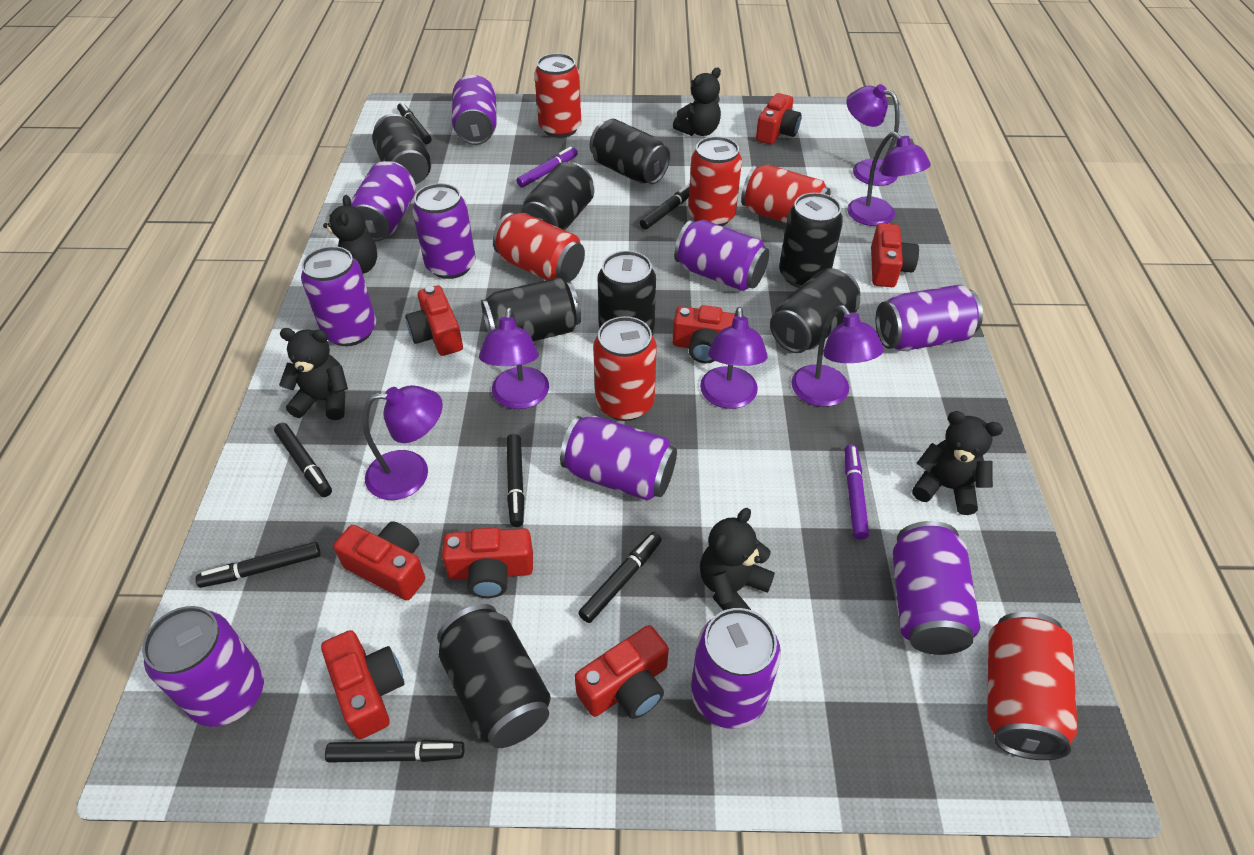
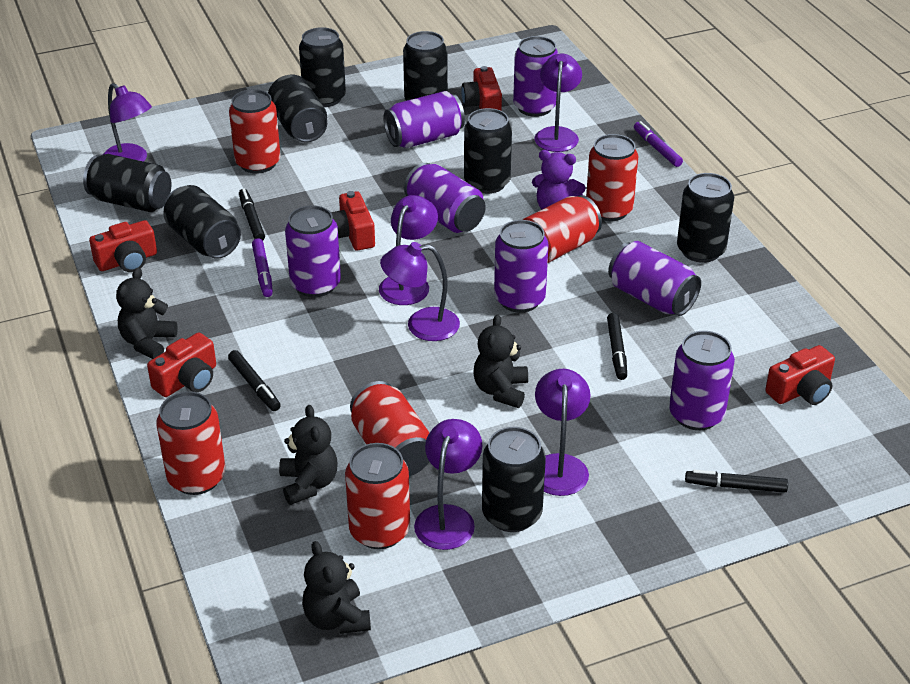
black marker: 7 -> 4
black teddy bear: 5 -> 4
purple can: 10 -> 7
purple teddy bear: 0 -> 1
red camera: 8 -> 5

